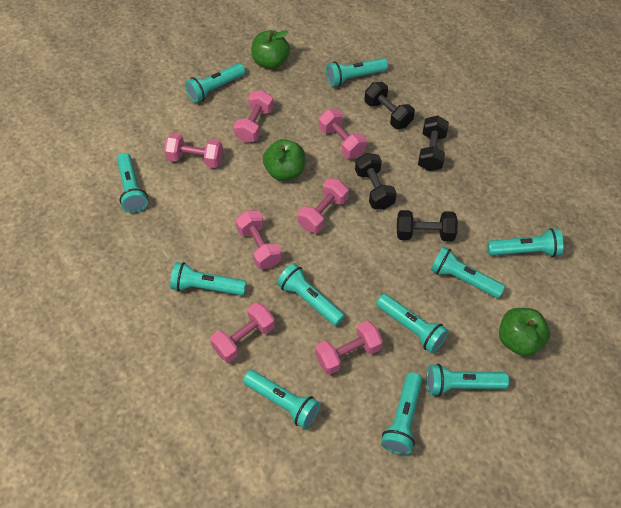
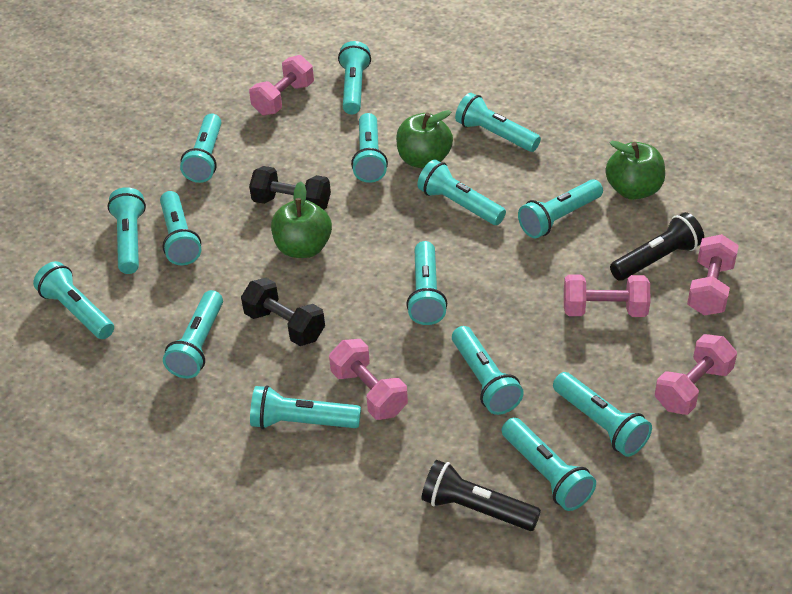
black dumbbell: 4 -> 2
black flashlight: 0 -> 2
pink dumbbell: 7 -> 5
turquoise flashlight: 11 -> 15

